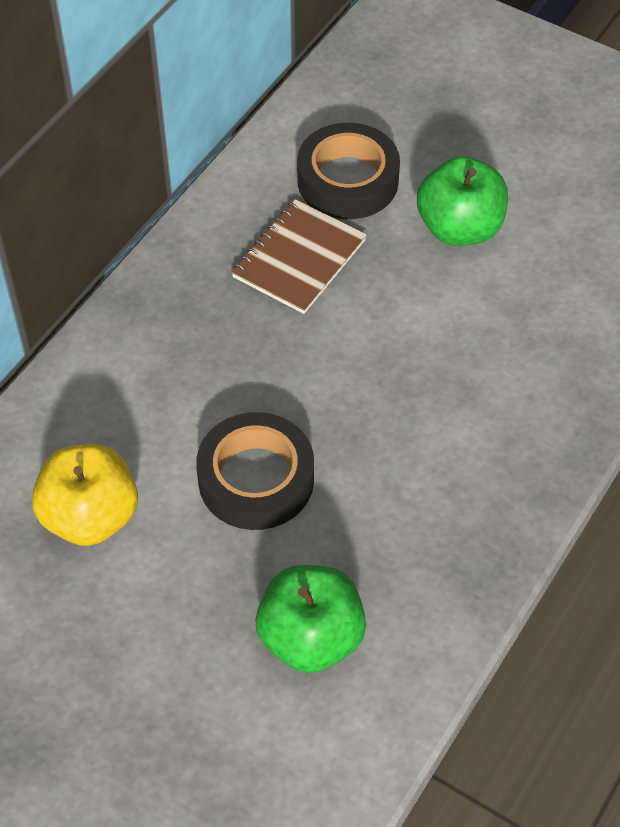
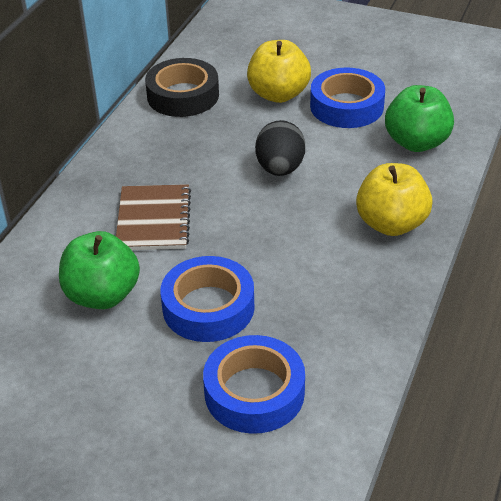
black egg: 0 -> 1
black tape: 2 -> 1
blue tape: 0 -> 3
yellow apple: 1 -> 2

